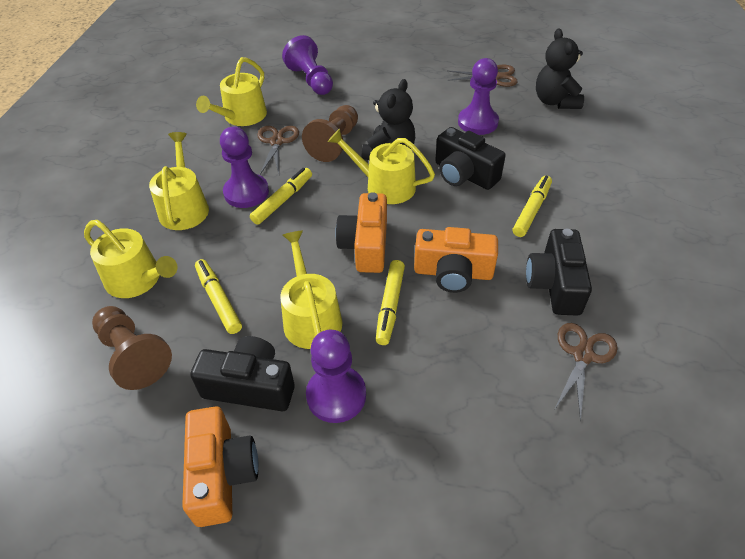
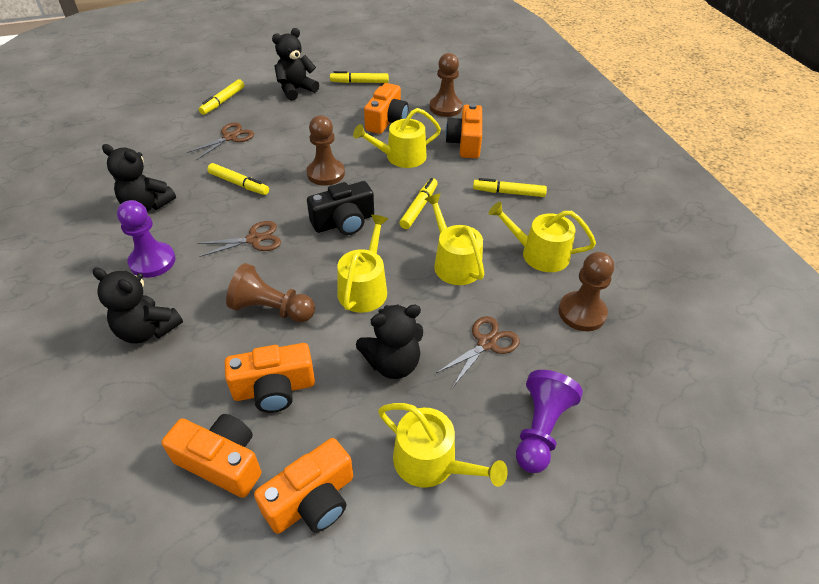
black camera: 3 -> 1
black teddy bear: 2 -> 4
brown pawn: 2 -> 4
orange camera: 3 -> 5
purple pawn: 4 -> 2
yellow marker: 4 -> 5

